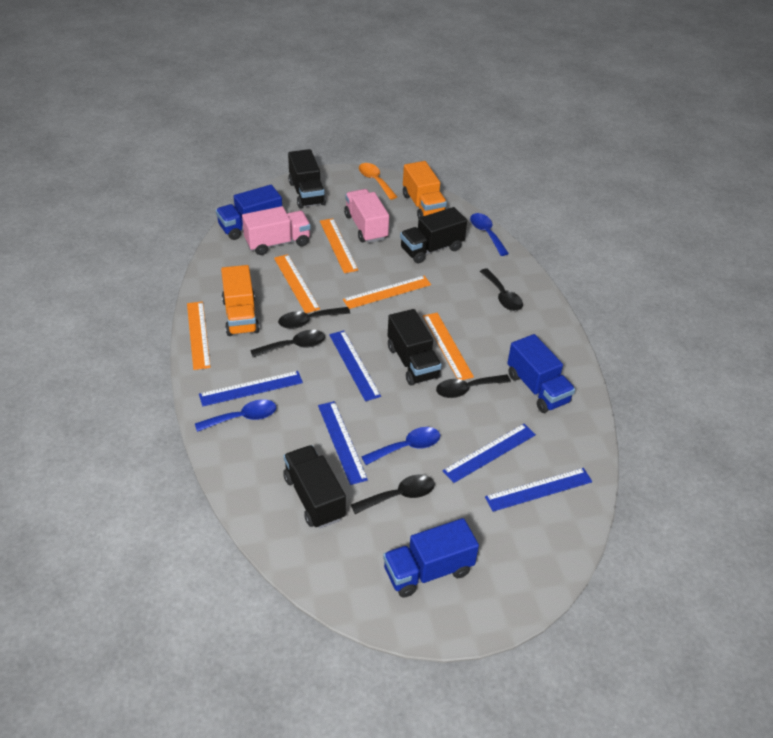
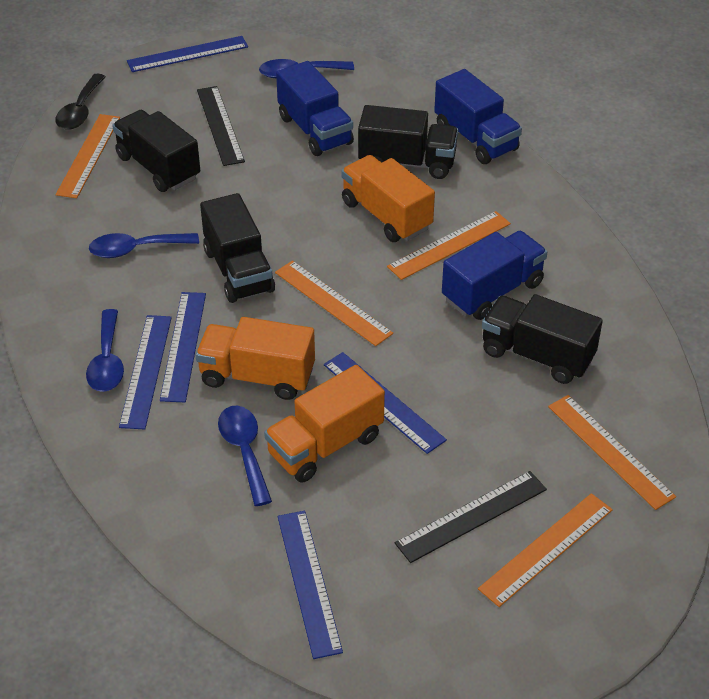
black ruler: 0 -> 2
black spoon: 5 -> 1
blue spoon: 3 -> 4
orange spoon: 1 -> 0
orange truck: 2 -> 3
pink truck: 2 -> 0

